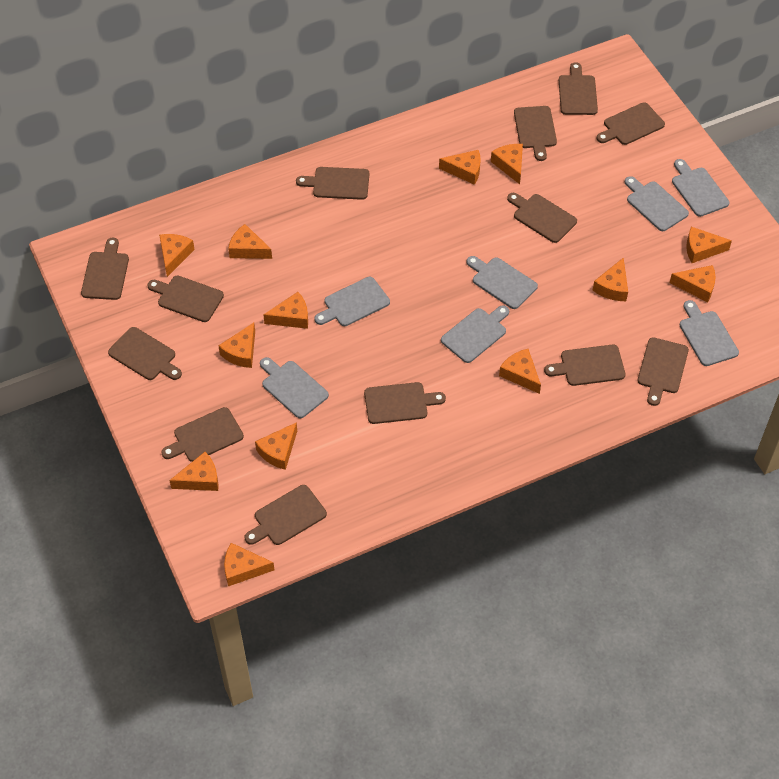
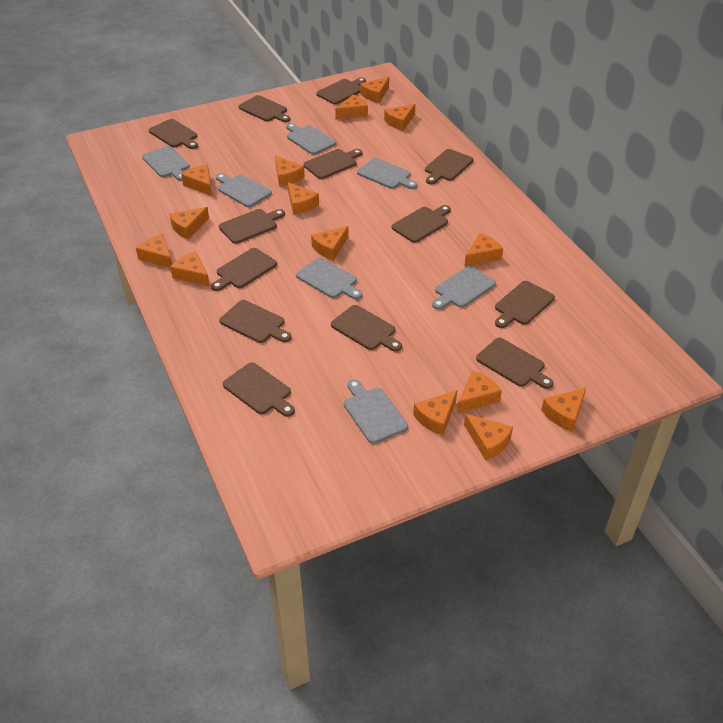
orange cheese: 13 -> 15

